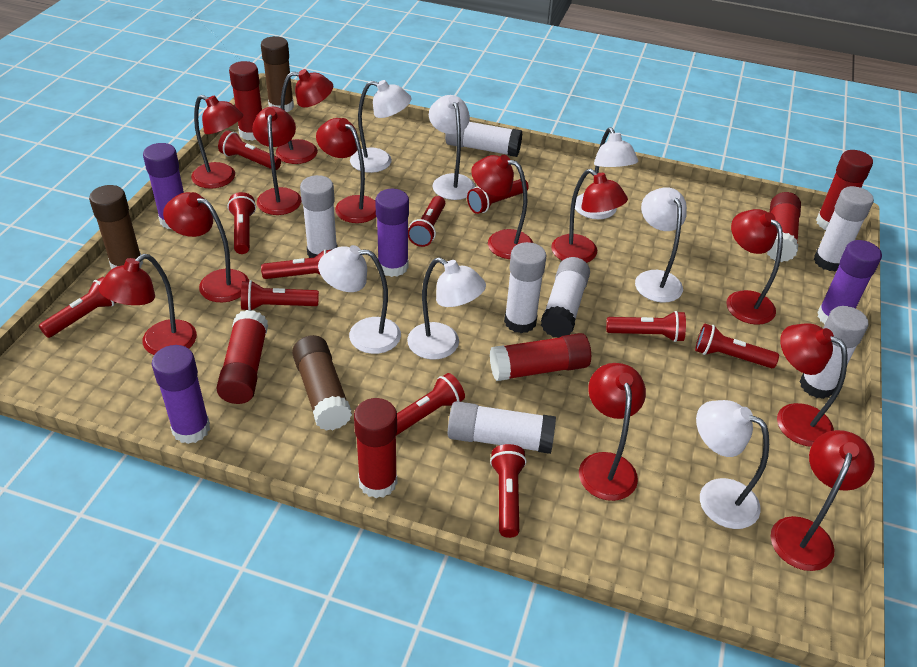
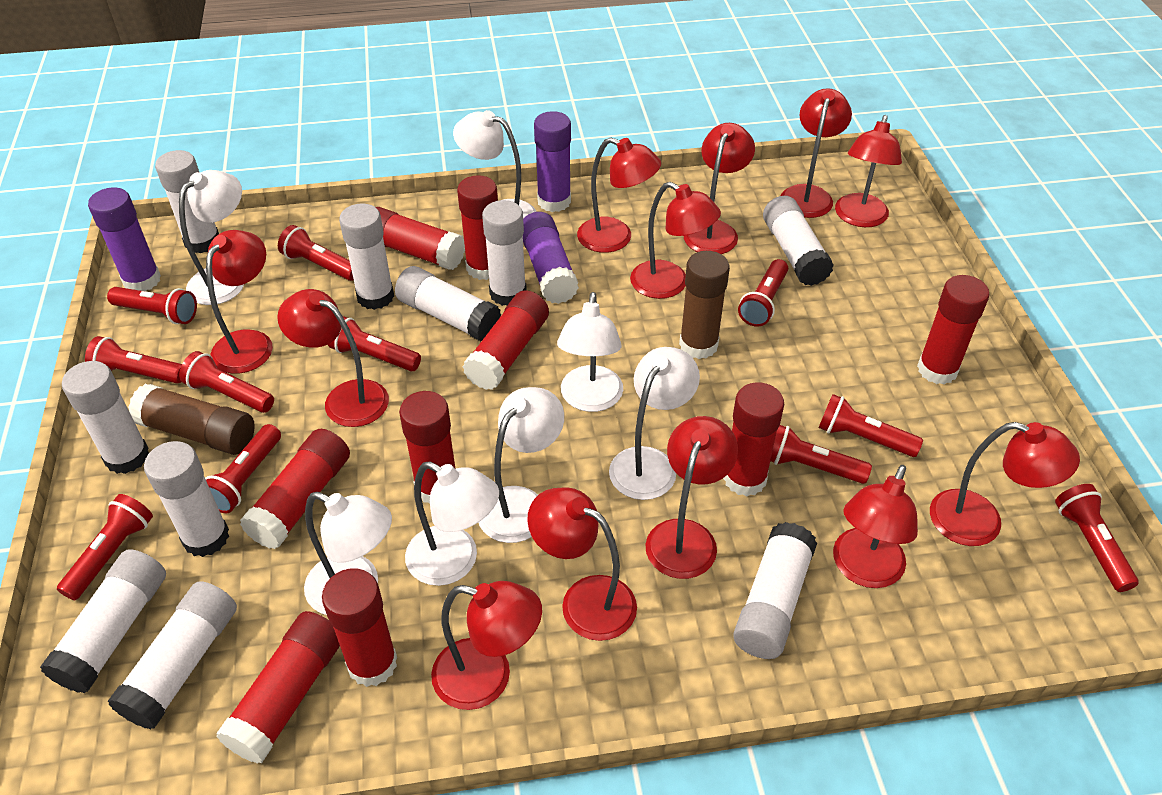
brown glue stick: 3 -> 2
purple glue stick: 4 -> 3
red glue stick: 6 -> 9
white glue stick: 7 -> 10

